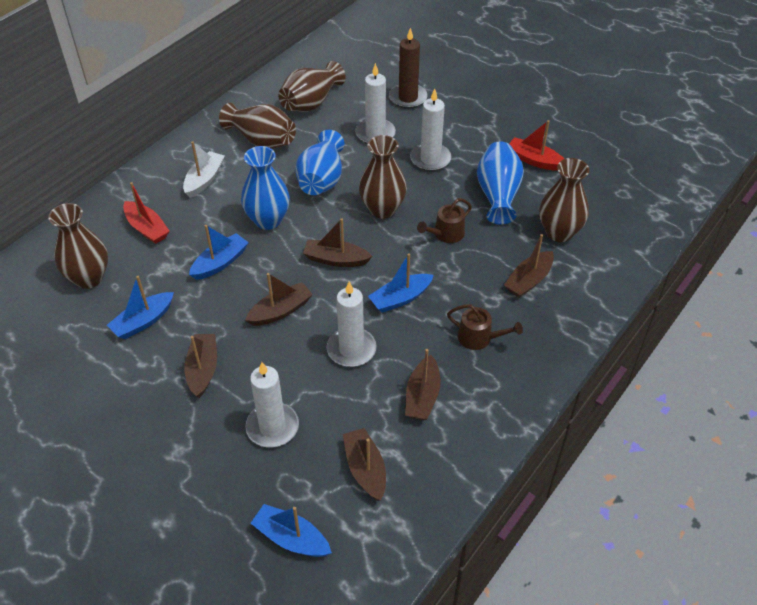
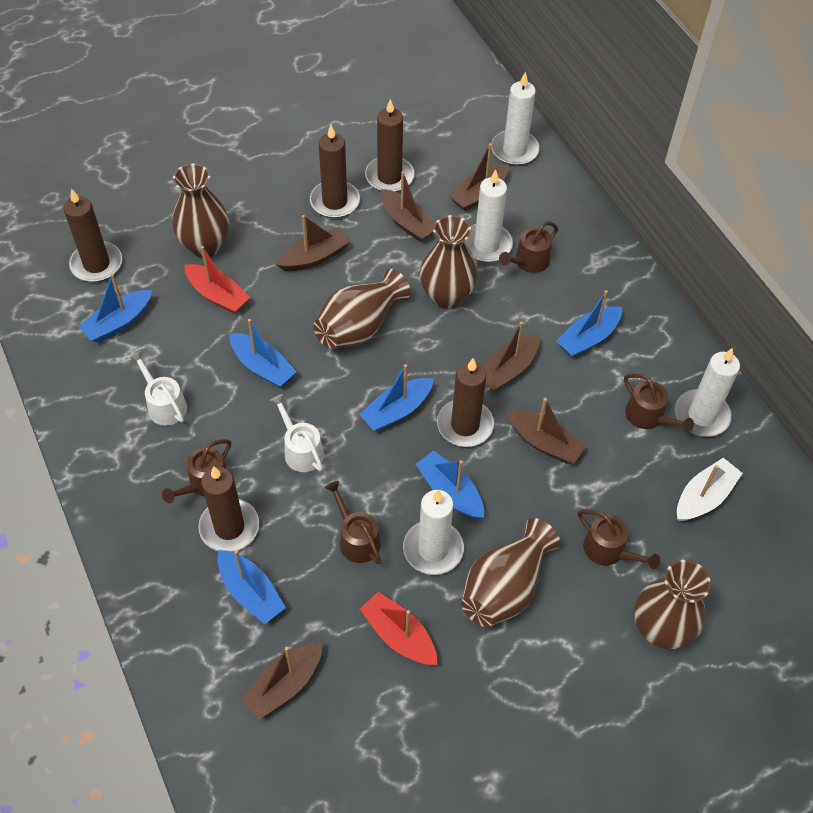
blue boat: 4 -> 6
blue vase: 3 -> 0
brown candle: 1 -> 5
brown watering can: 2 -> 5
white watering can: 0 -> 2

